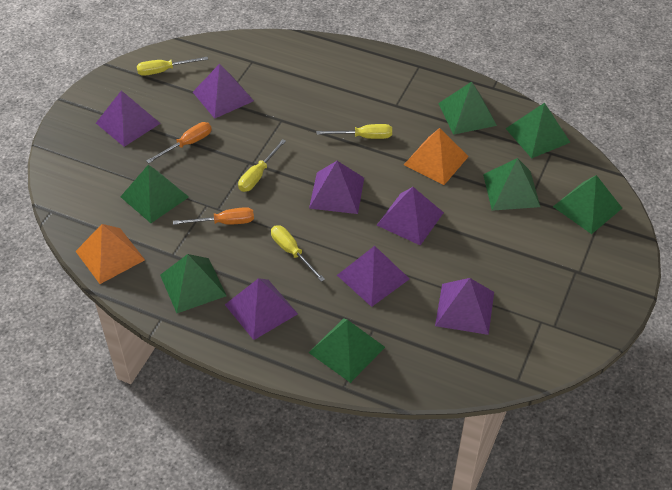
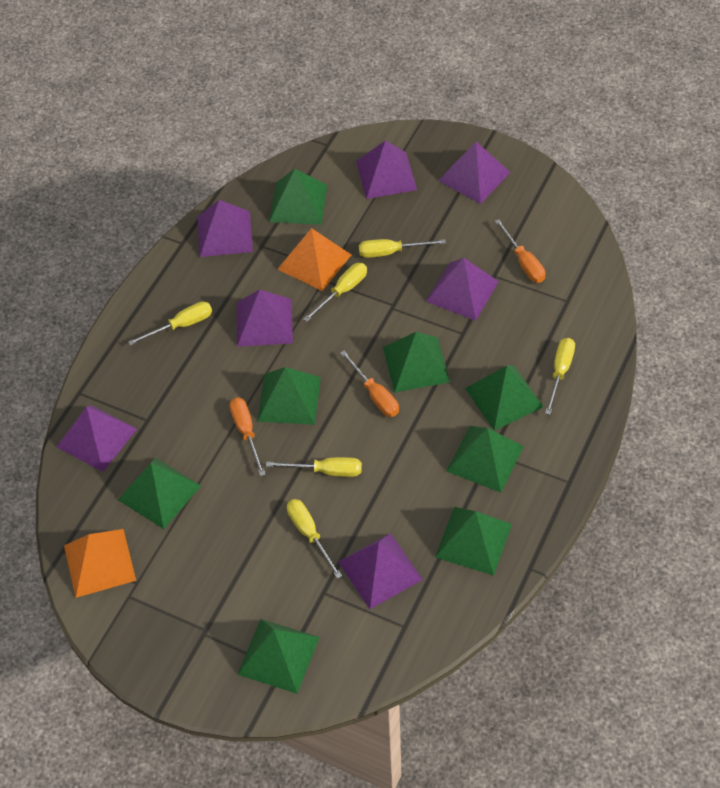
green pyramid: 7 -> 8
orange screwdriver: 2 -> 3
yellow screwdriver: 4 -> 6

